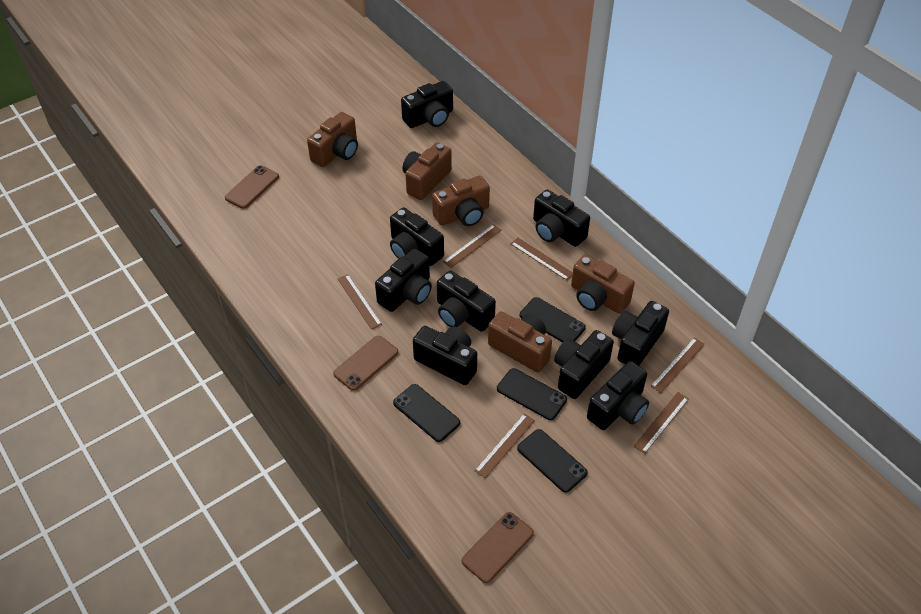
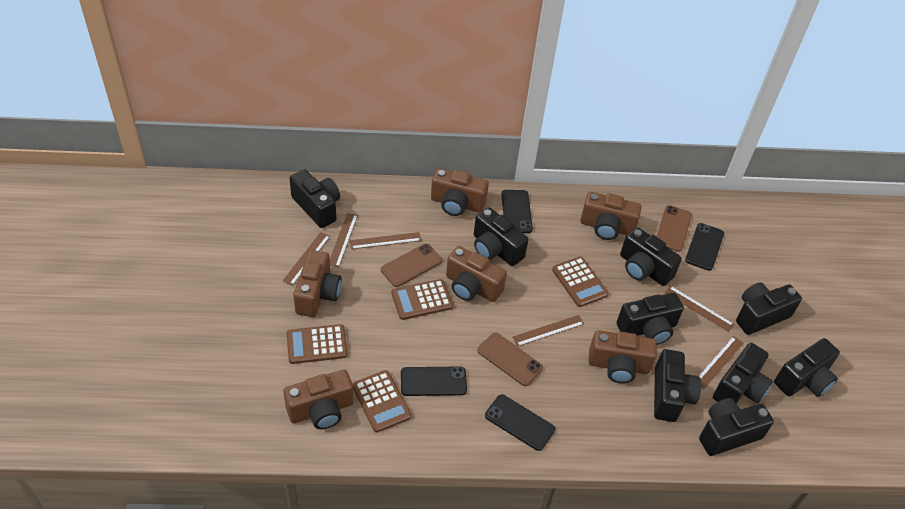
brown calculator: 0 -> 4
brown camera: 5 -> 6

